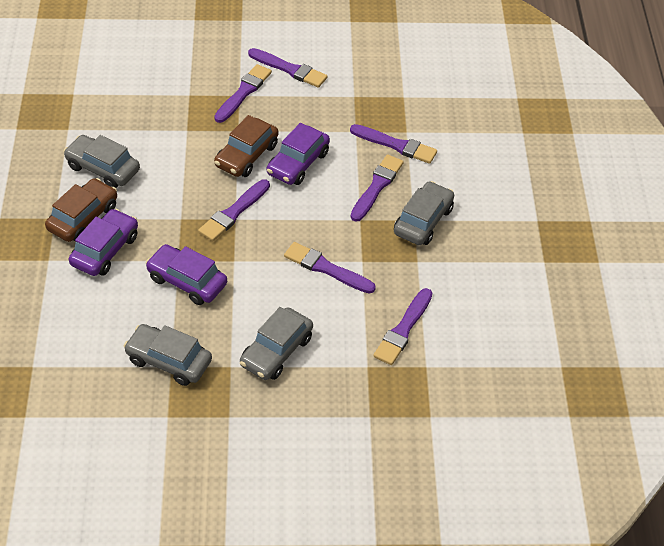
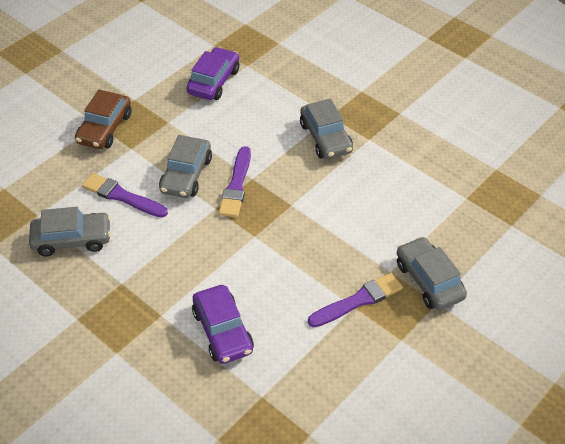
brown car: 2 -> 1
purple brush: 7 -> 3
purple car: 3 -> 2

